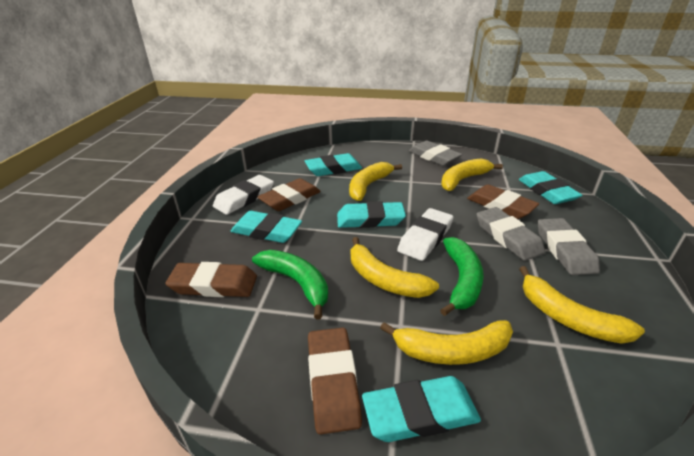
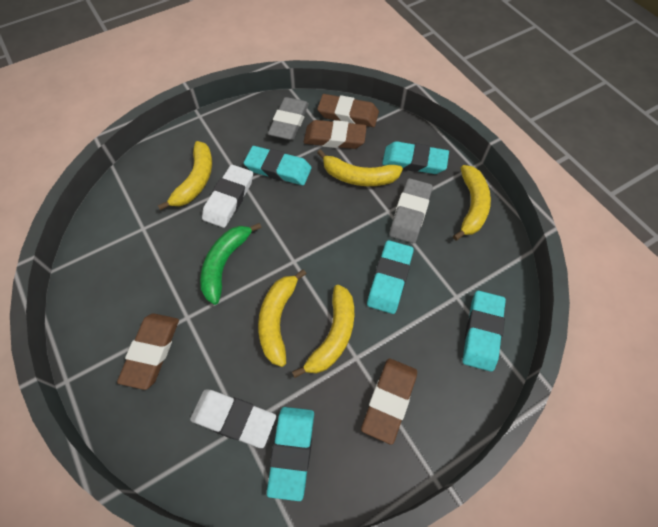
green banana: 2 -> 1
grey eraser: 3 -> 2

